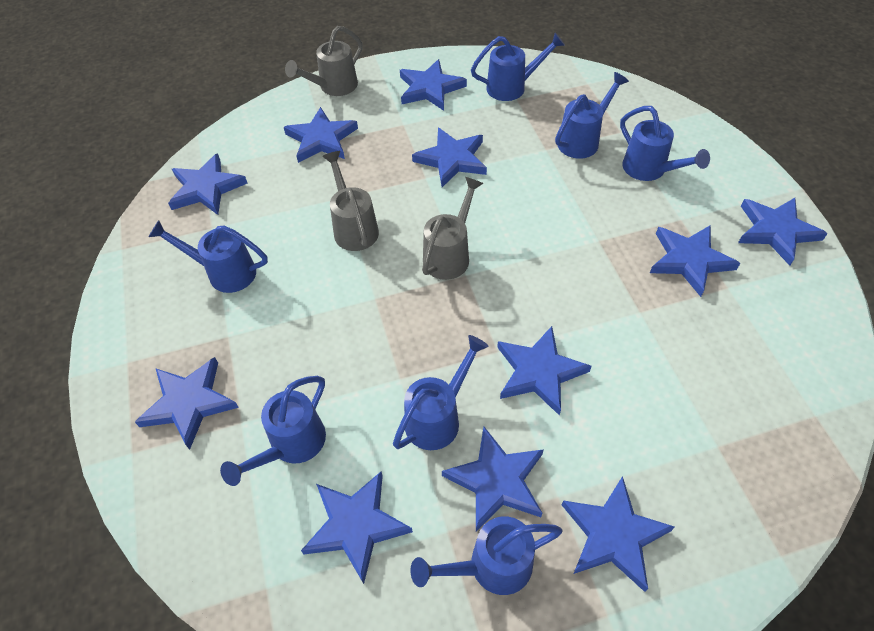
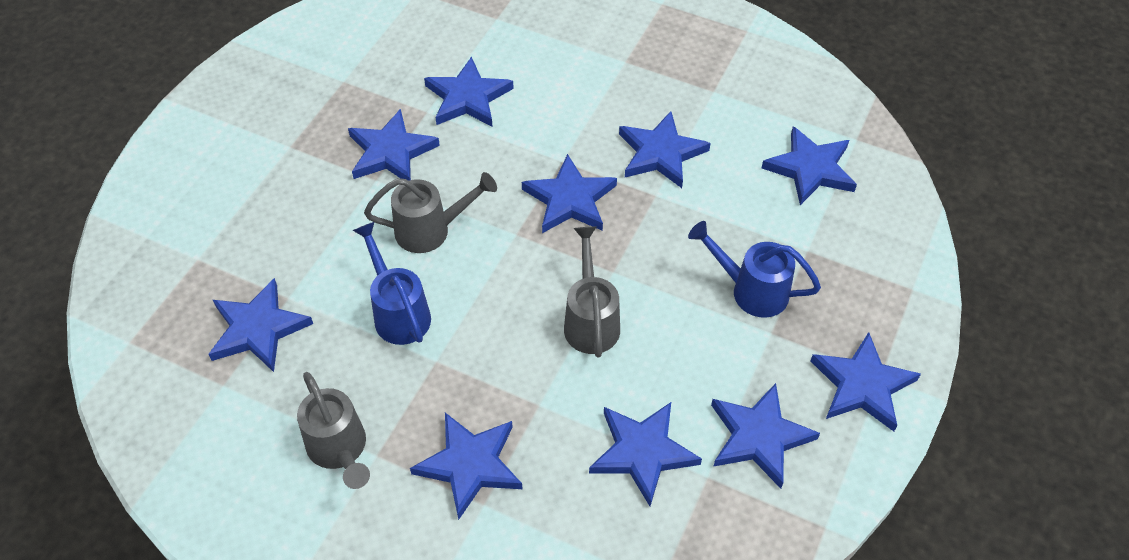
blue star: 11 -> 10
blue watering can: 7 -> 2

